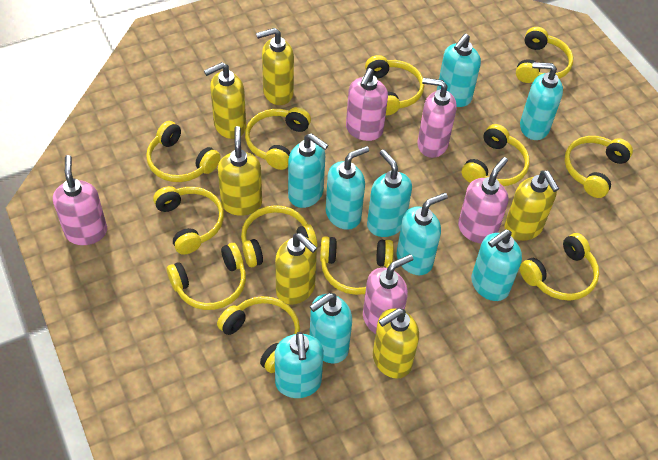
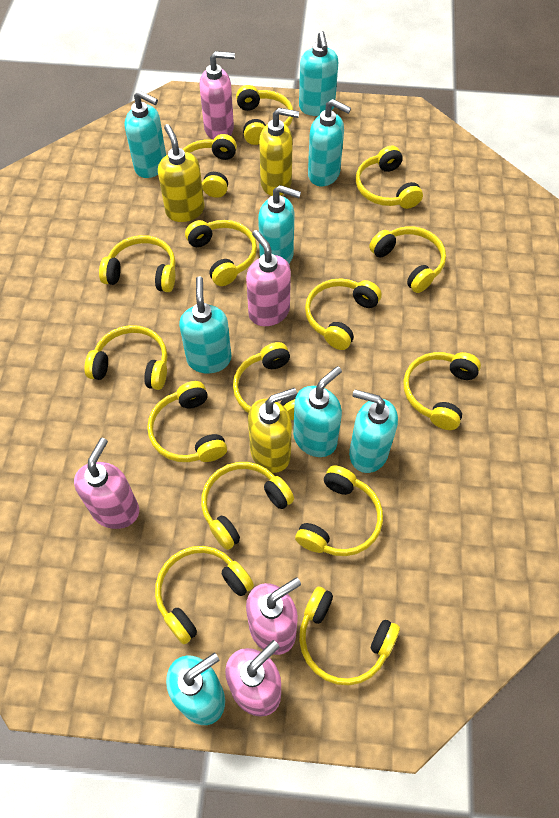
turquoise soap dispenser: 9 -> 8
yellow headphones: 12 -> 15
yellow soap dispenser: 6 -> 3

